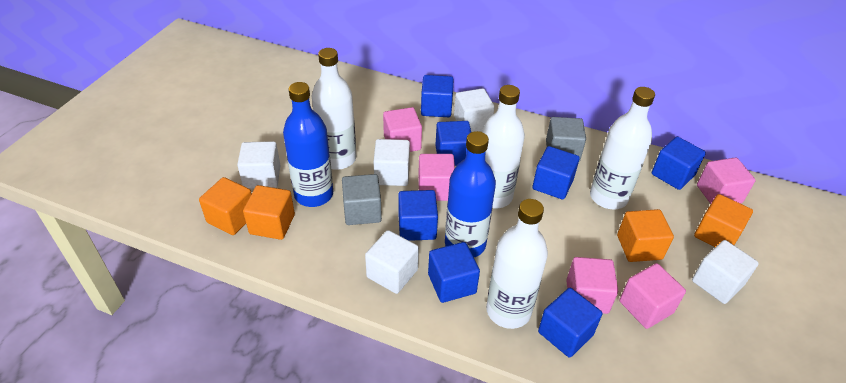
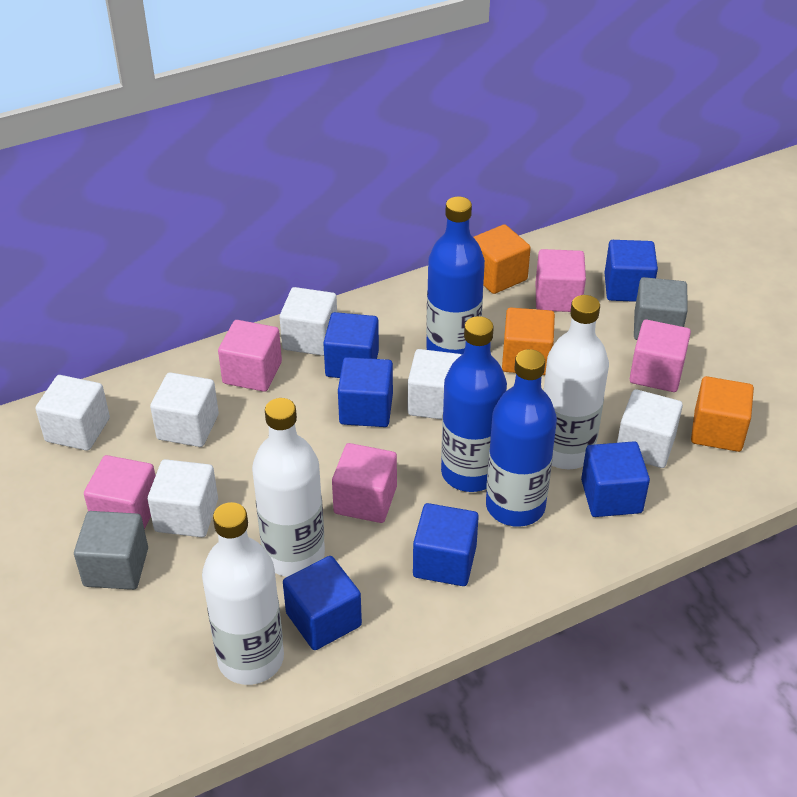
blue bottle: 2 -> 3
blue cube: 7 -> 6
orange cube: 4 -> 3
white bottle: 4 -> 3
white cube: 5 -> 6

